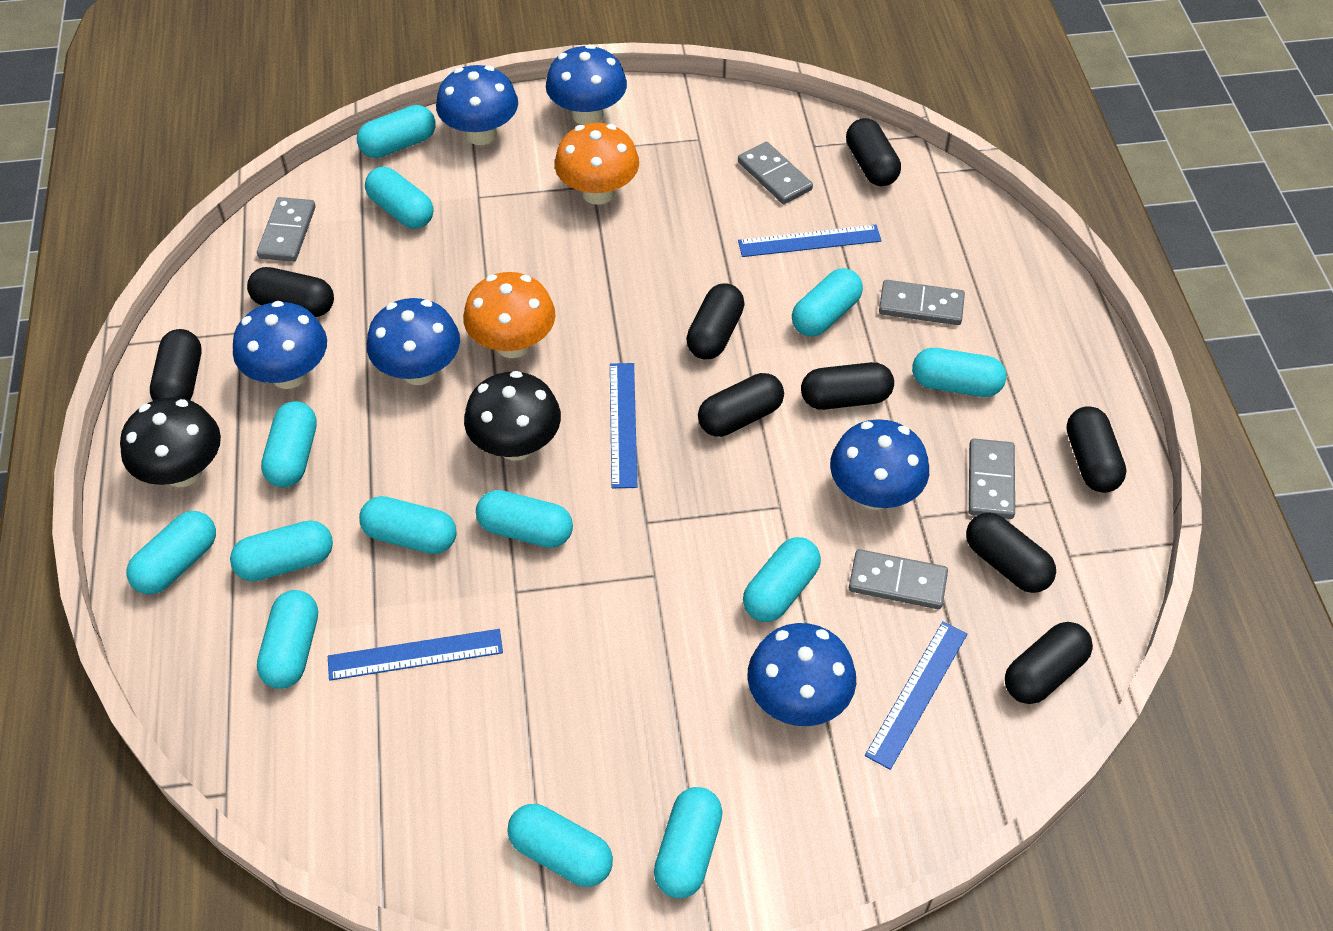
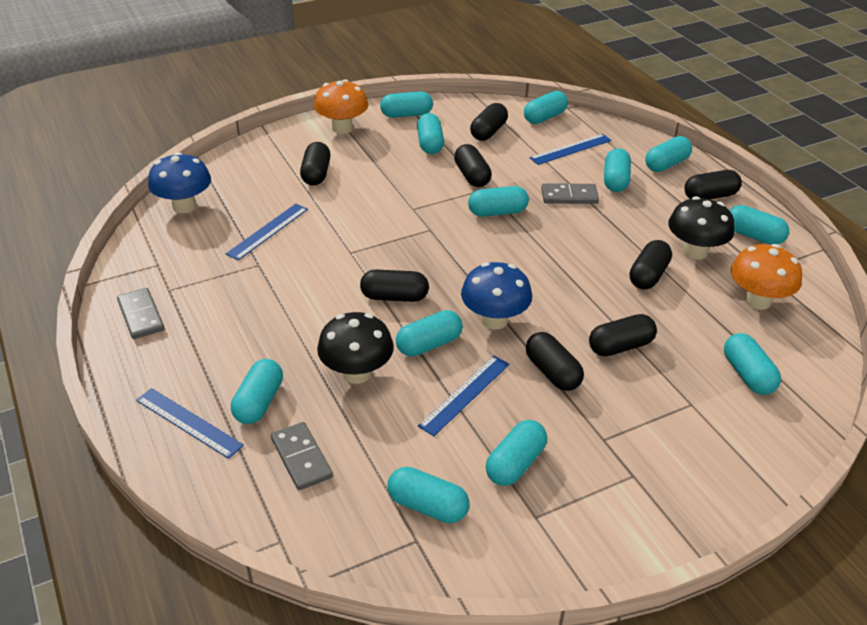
black capsule: 9 -> 8
blue mushroom: 6 -> 2
grey domino: 5 -> 3
turquoise capsule: 13 -> 12

